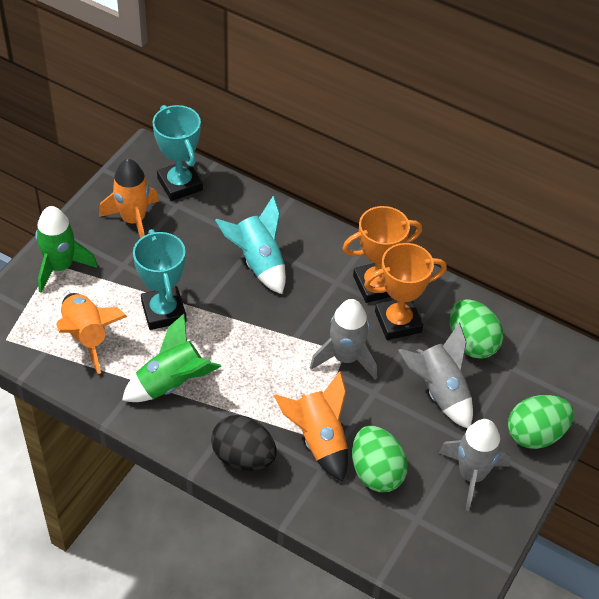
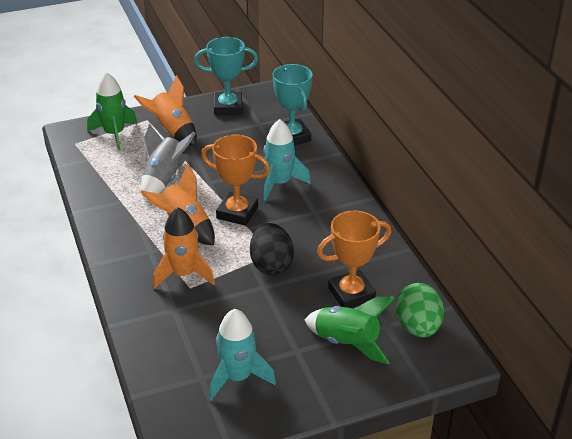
green egg: 3 -> 1
grey rocket: 3 -> 1
turquoise rocket: 1 -> 2

